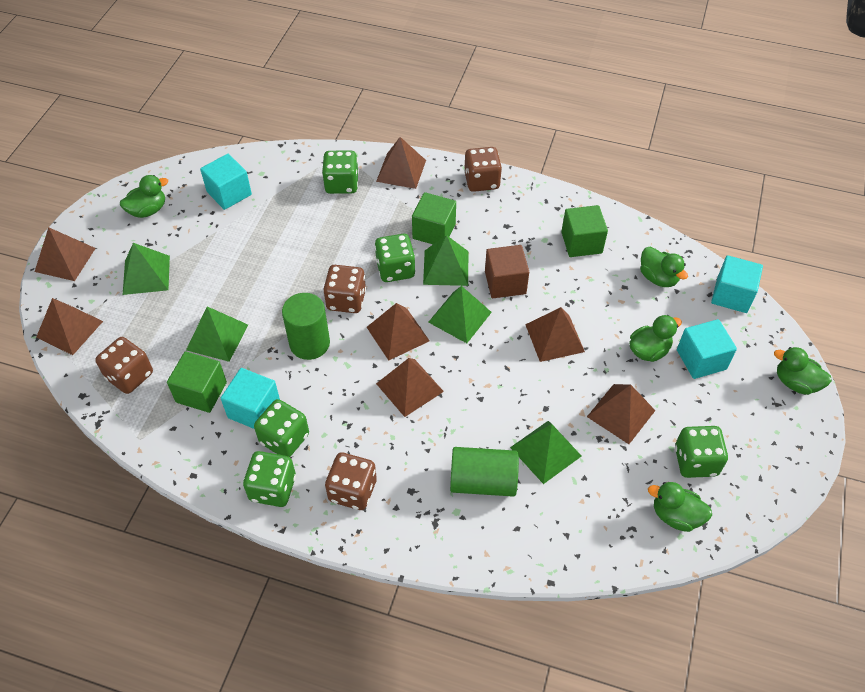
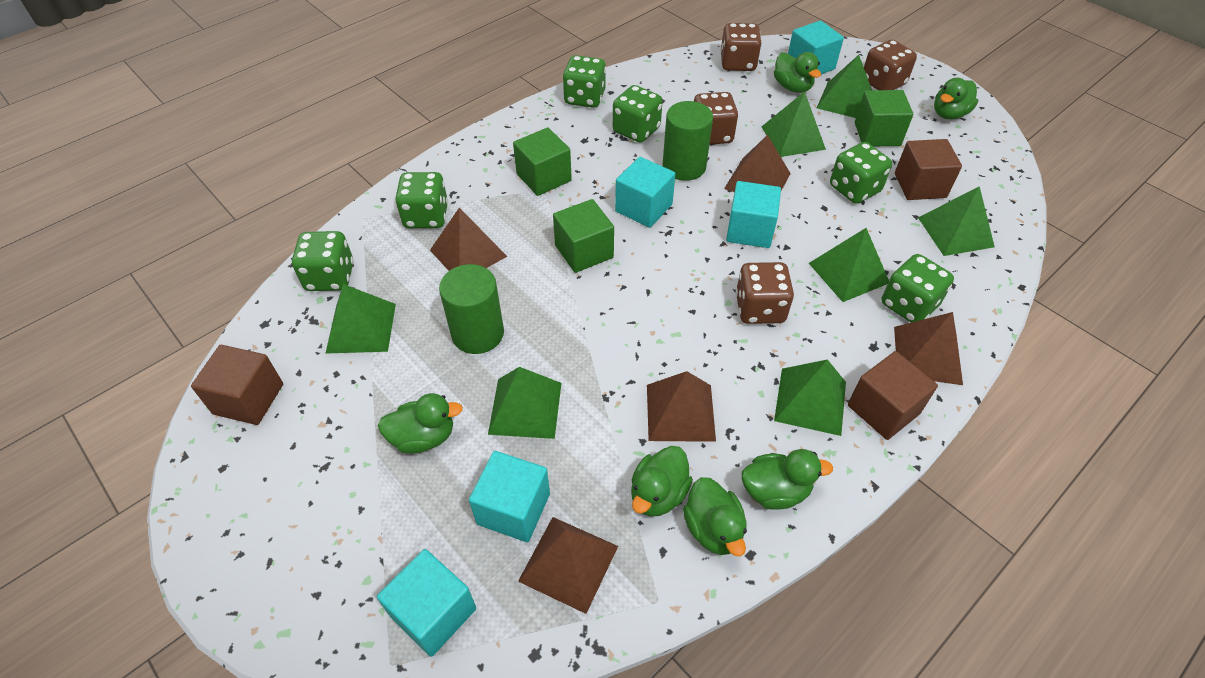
brown cube: 1 -> 3
brown pyramid: 7 -> 5
green dice: 5 -> 6
green duck: 5 -> 6
green pyramid: 5 -> 7
turquoise cube: 4 -> 5

